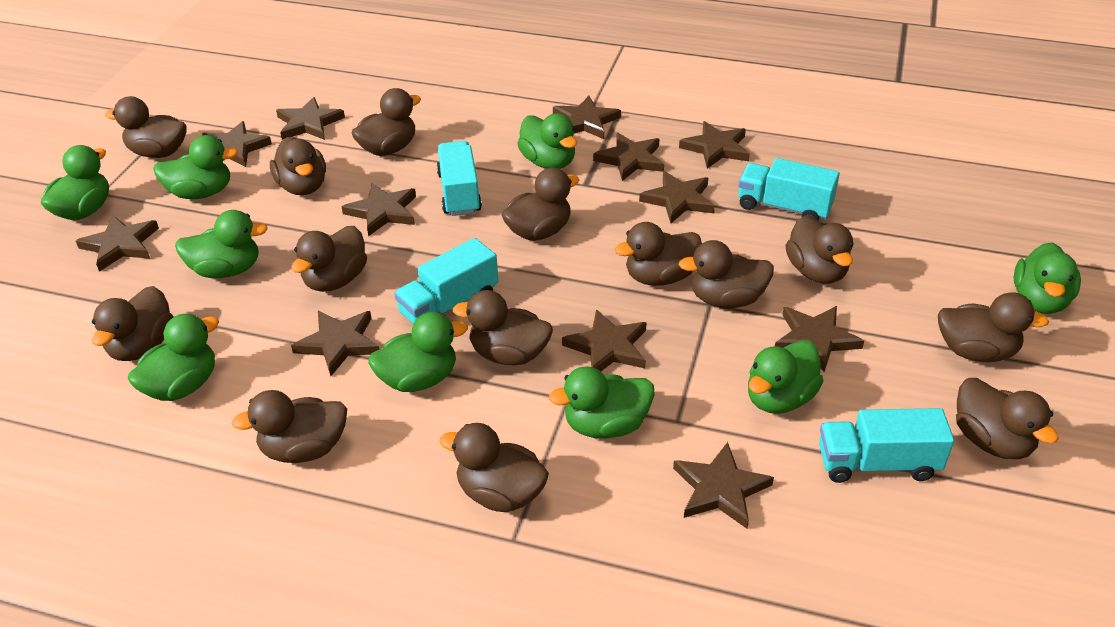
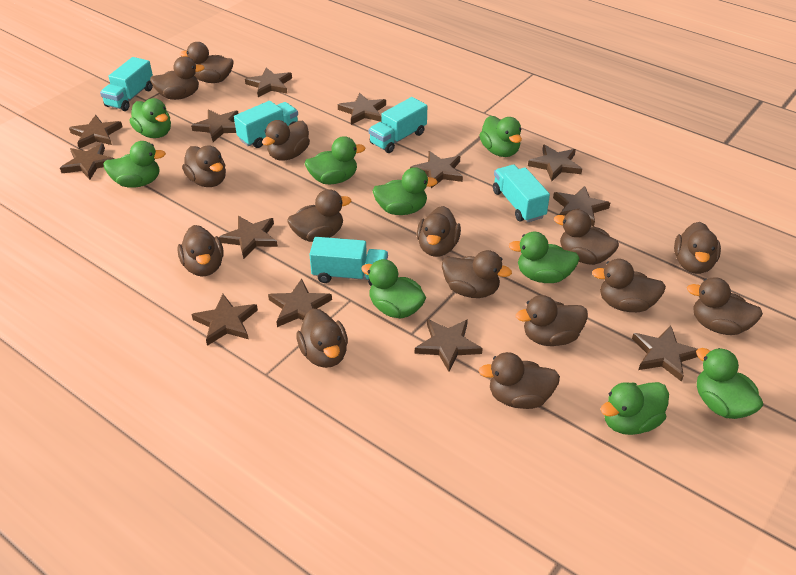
brown duck: 14 -> 15
brown star: 12 -> 13
turquoise truck: 4 -> 5

